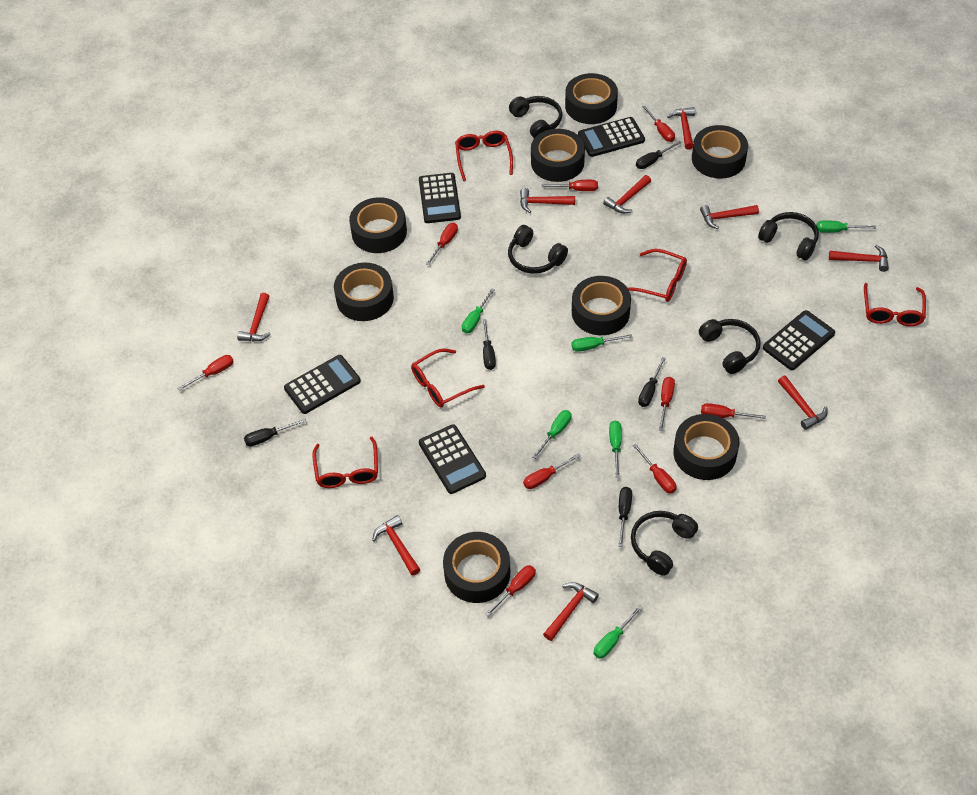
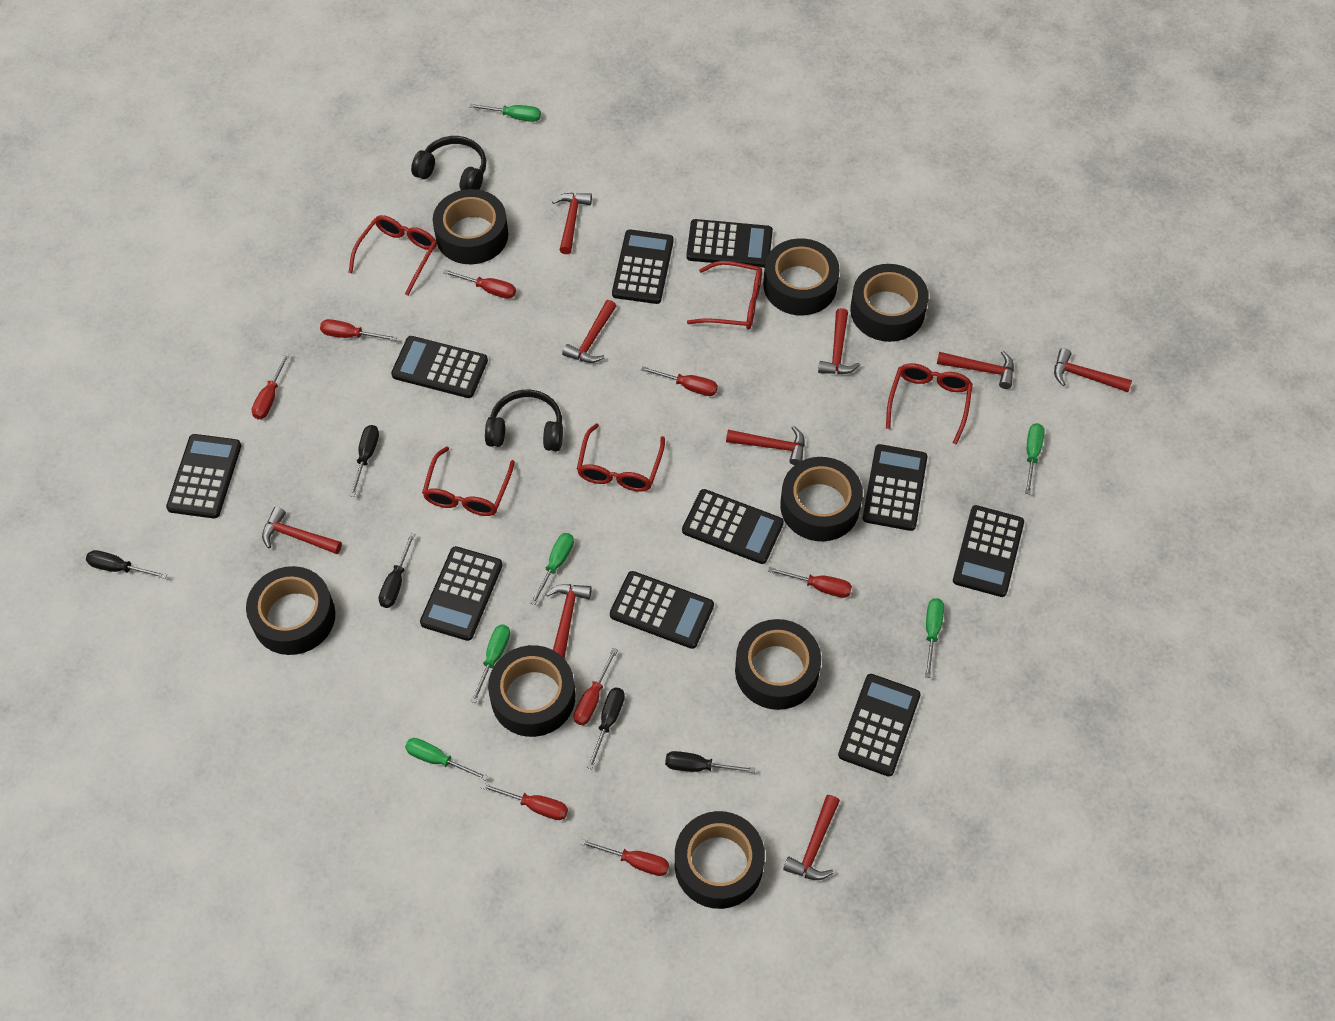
black calculator: 5 -> 10
black headphones: 5 -> 2
red screwdriver: 9 -> 8

